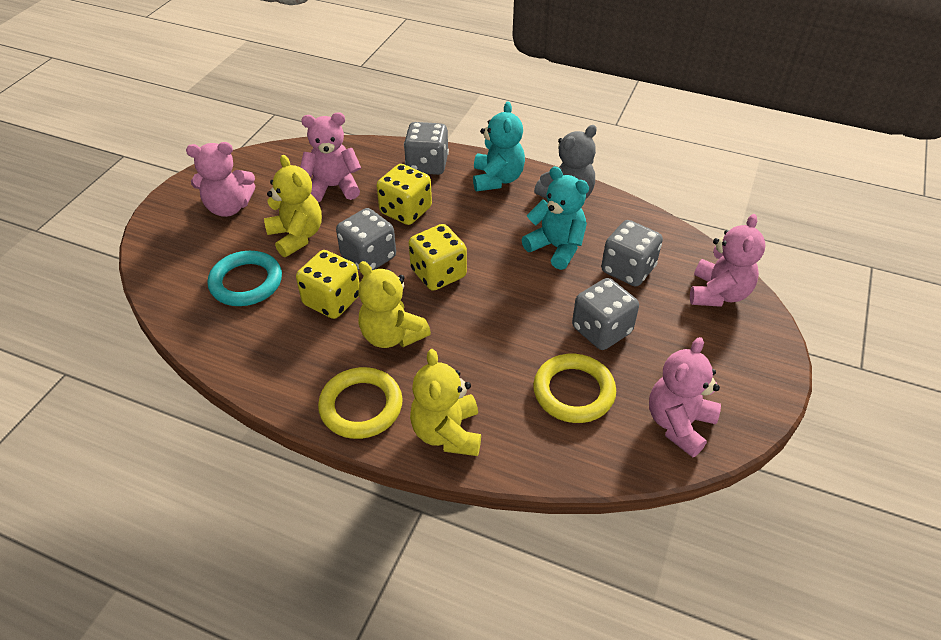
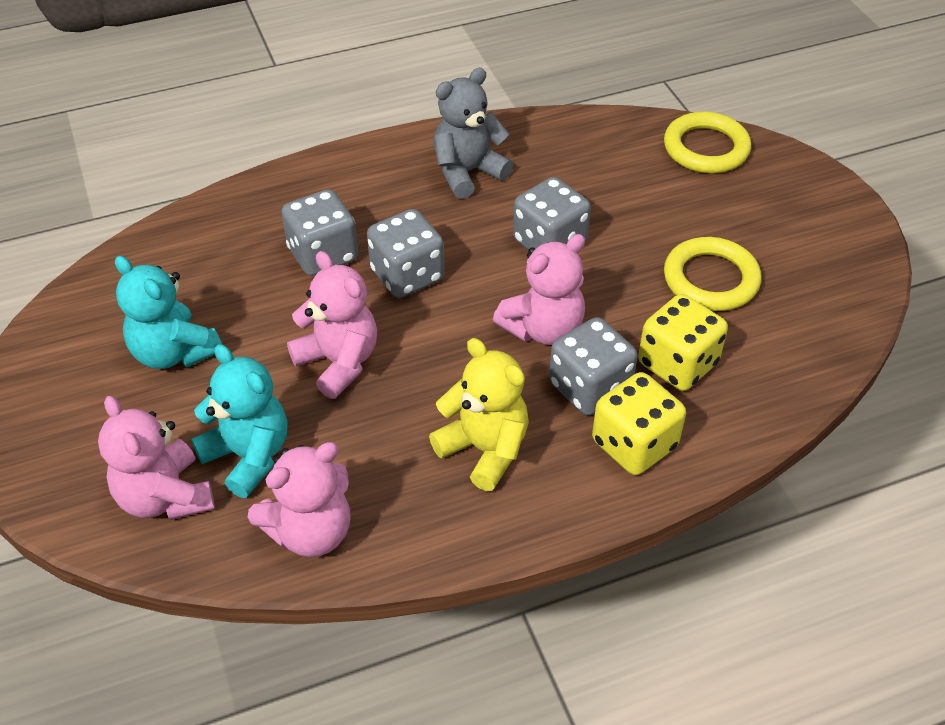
turquoise ring: 1 -> 0
yellow dice: 3 -> 2
yellow teddy bear: 3 -> 1

